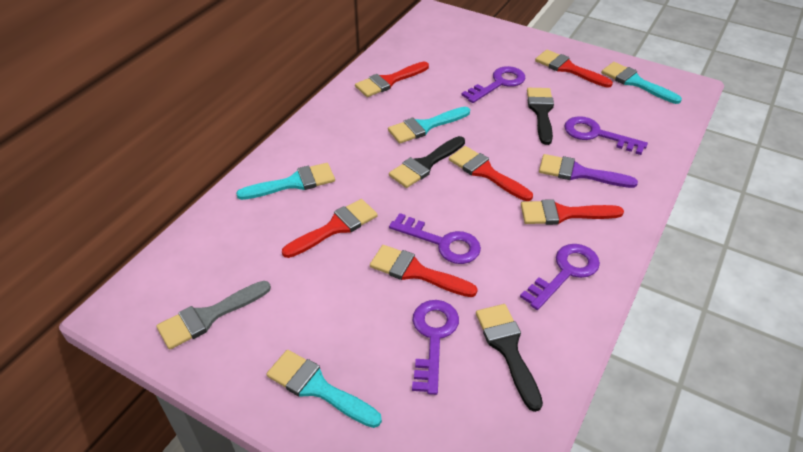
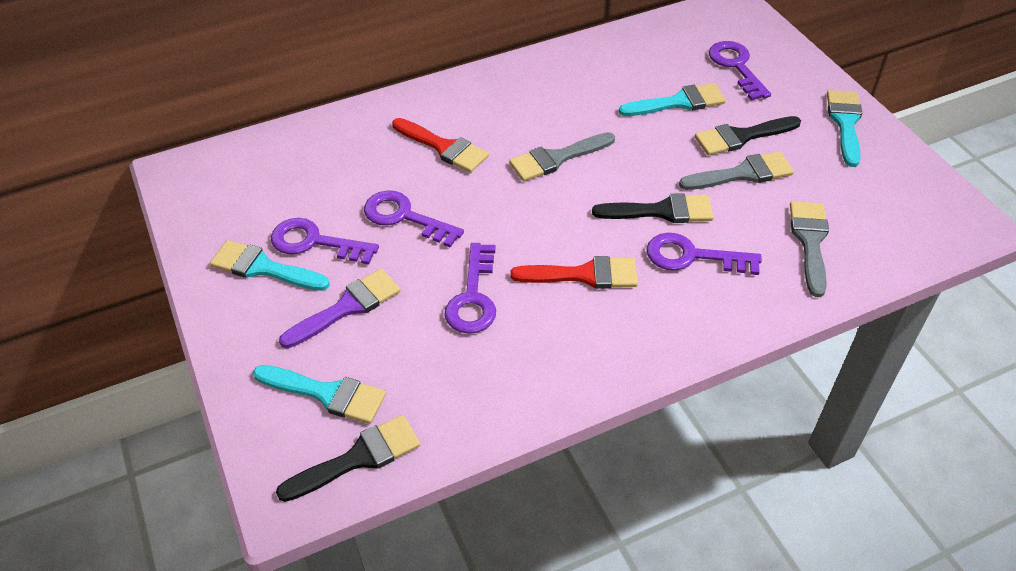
grey brush: 1 -> 3
red brush: 6 -> 2

